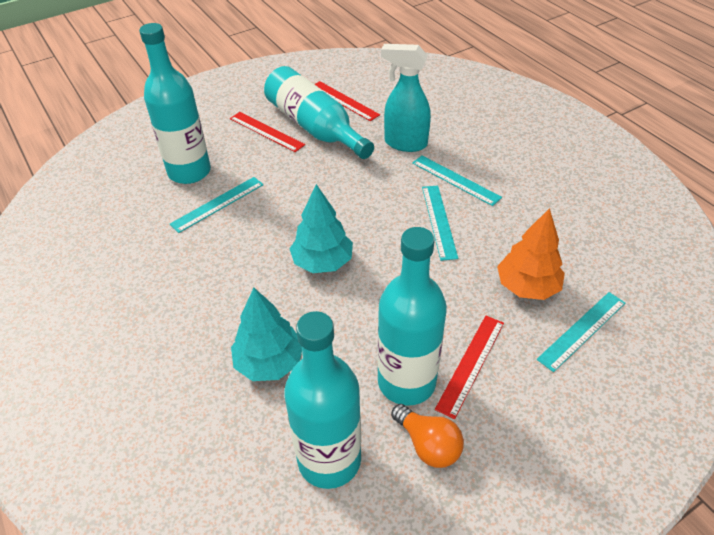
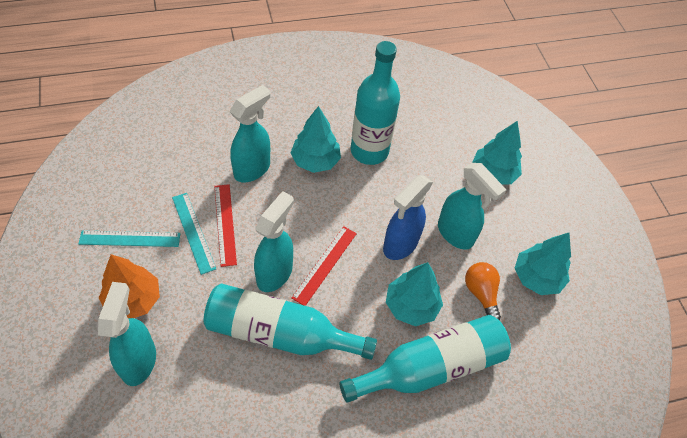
blue spray bottle: 0 -> 1
red ruler: 3 -> 2
turquoise bottle: 4 -> 3
turquoise ruler: 4 -> 2
turquoise spray bottle: 1 -> 4
turquoise tree: 2 -> 4

